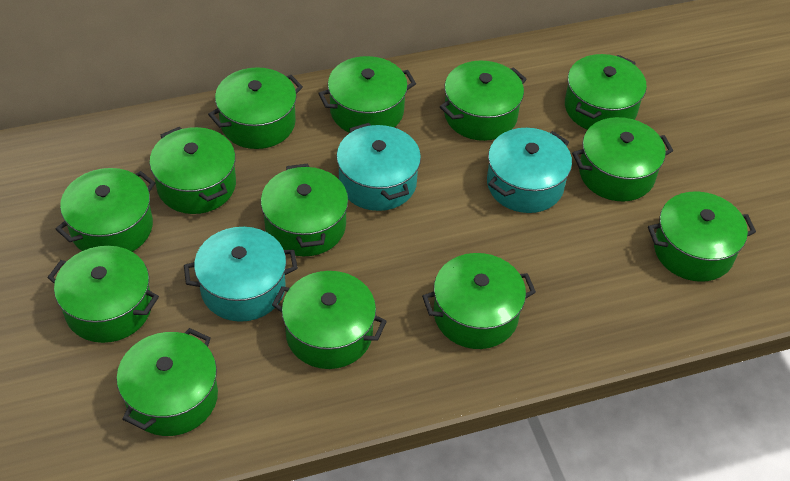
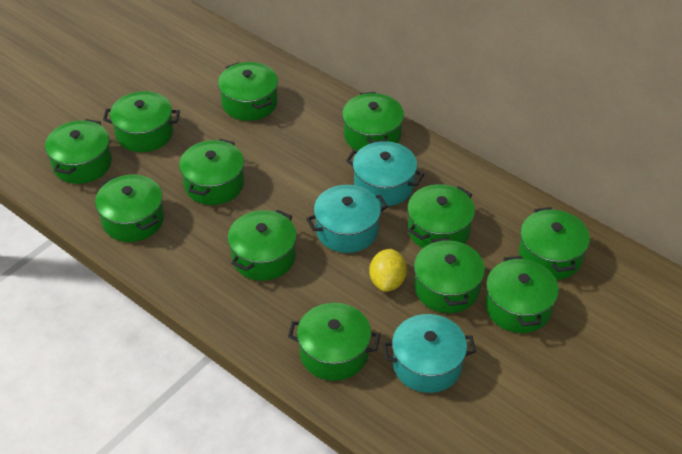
green pot: 13 -> 12
yellow lemon: 0 -> 1

